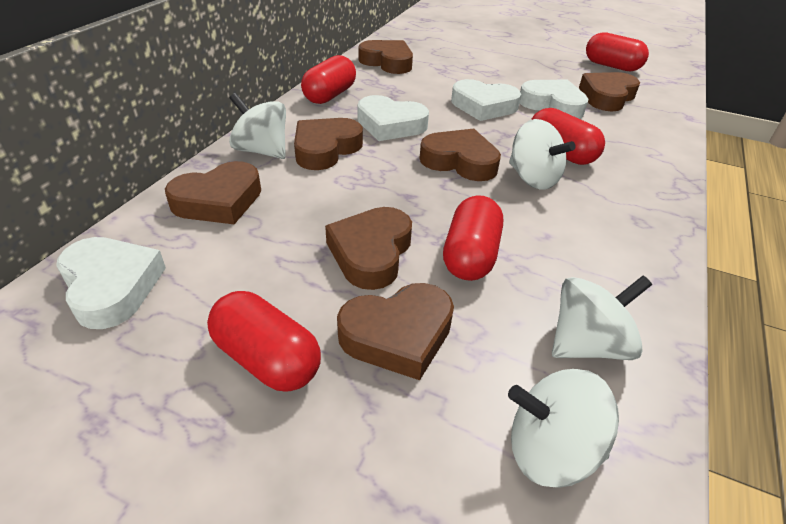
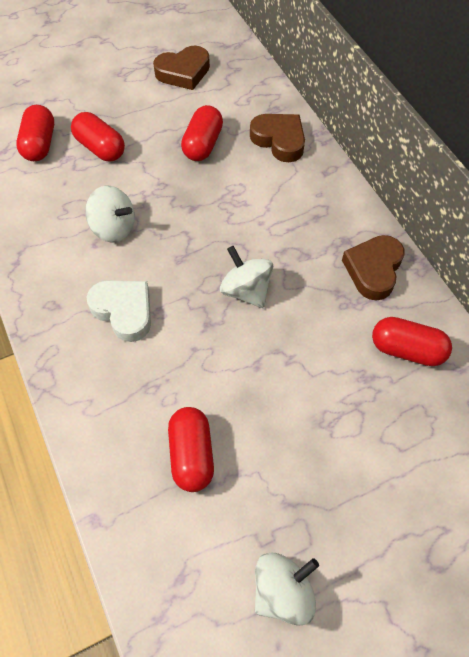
brown heart: 7 -> 3
white heart: 4 -> 1
white spinning top: 4 -> 3

